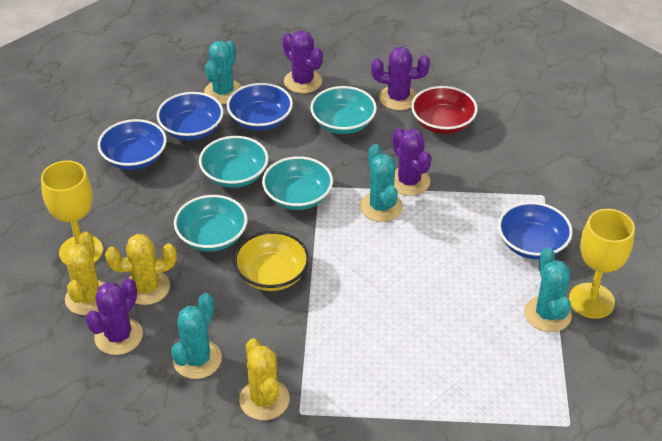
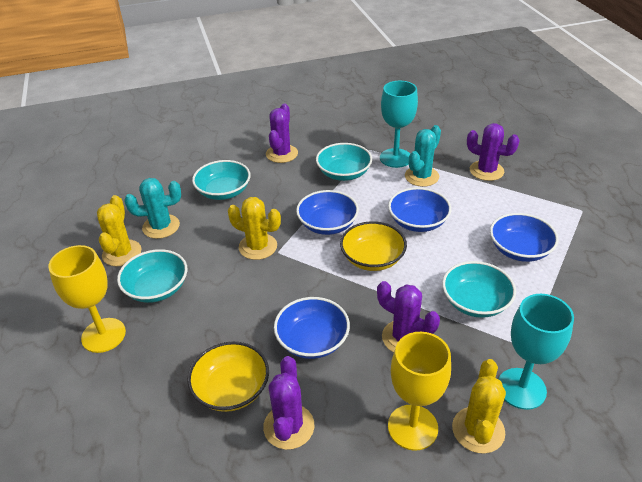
red bowl: 1 -> 0
turquoise cactus: 4 -> 2
turquoise goblet: 0 -> 2
yellow bowl: 1 -> 2

